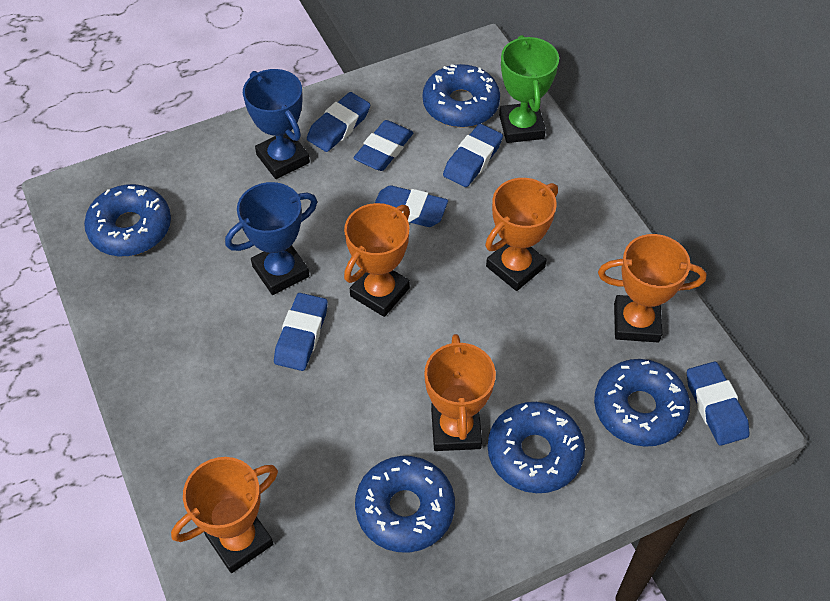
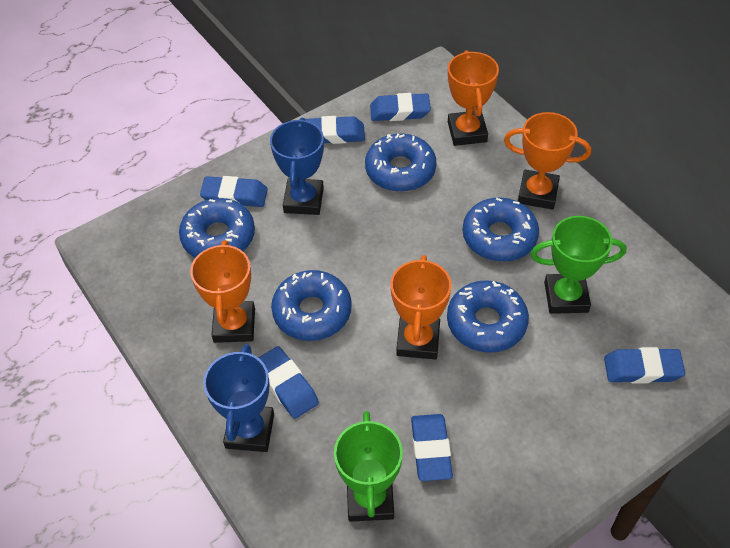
green trophy: 1 -> 2
orange trophy: 5 -> 4

